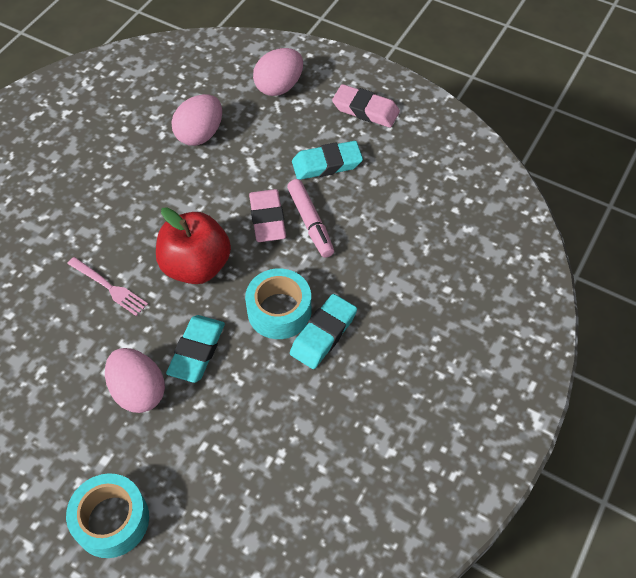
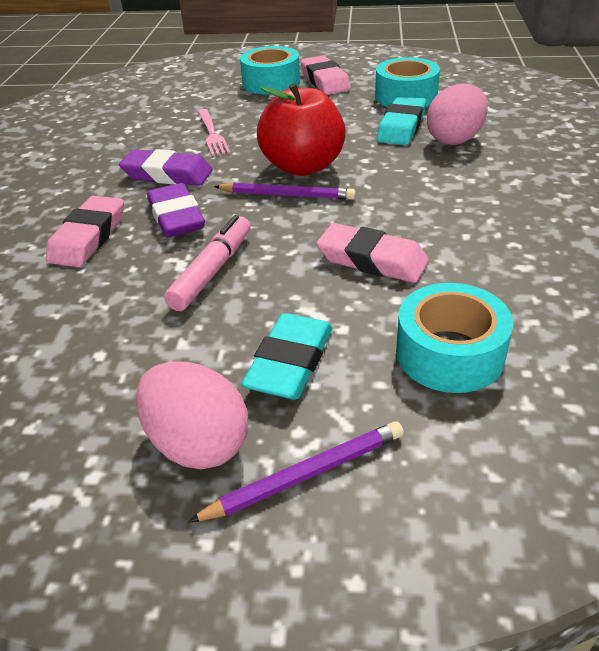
pink egg: 3 -> 2
pink eraser: 2 -> 3
purple eraser: 0 -> 2
purple pencil: 0 -> 2
turquoise eraser: 3 -> 2
turquoise tape: 2 -> 3

